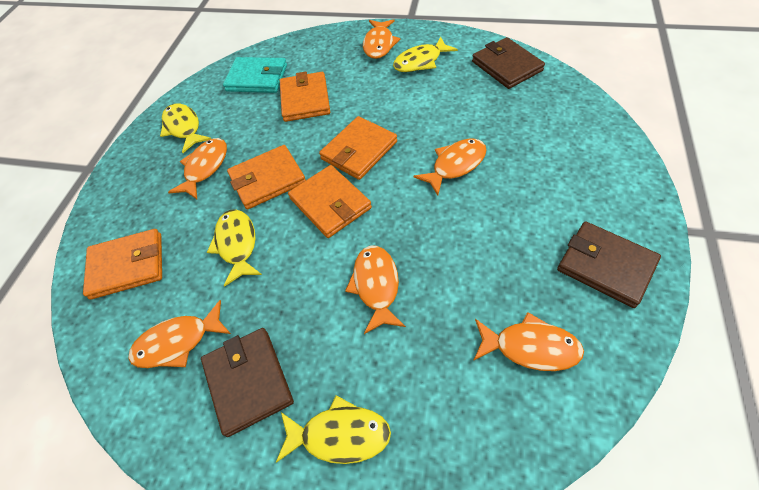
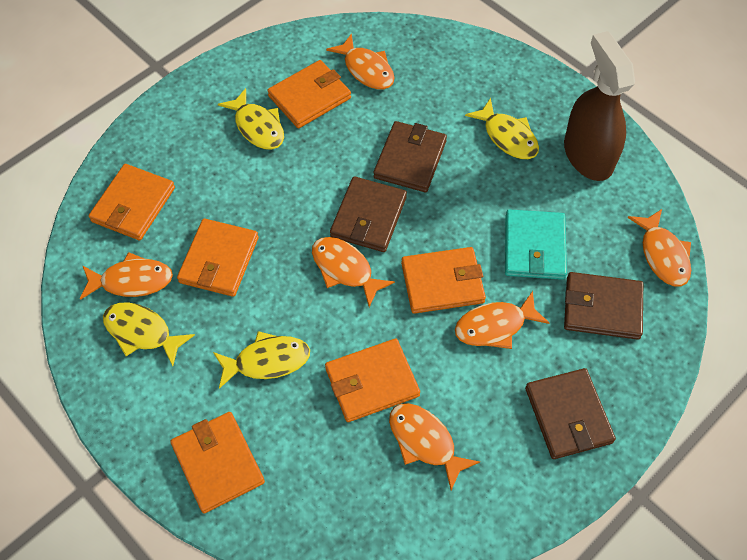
brown spray bottle: 0 -> 1
brown wallet: 3 -> 4
orange wallet: 5 -> 6

